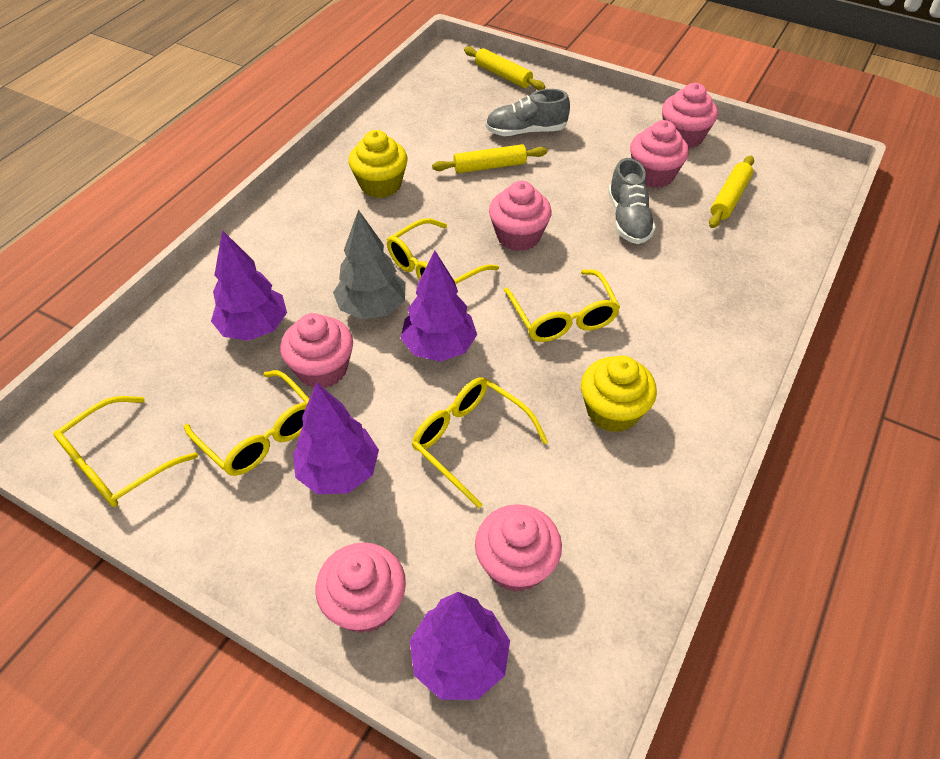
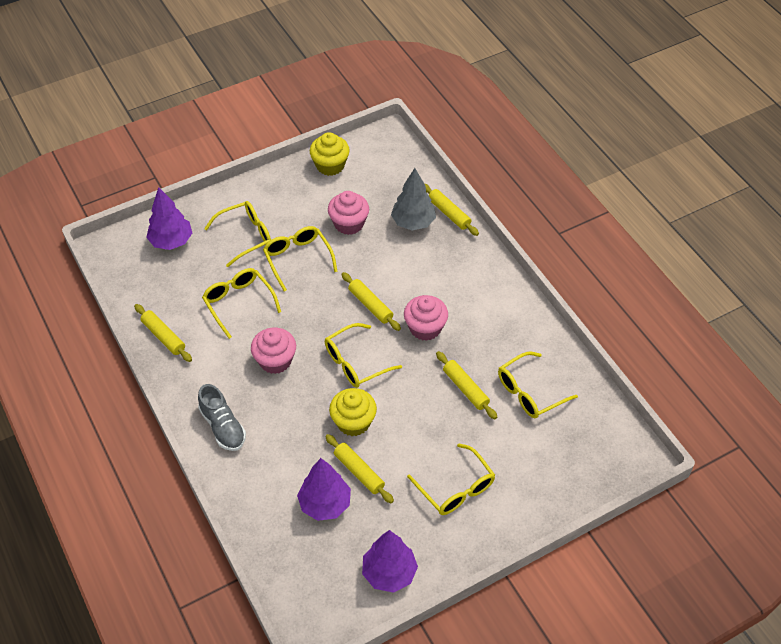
grey shoe: 2 -> 1
pink cupcake: 6 -> 3
purple tree: 4 -> 3
yellow glasses: 5 -> 6
yellow rolling pin: 3 -> 5

